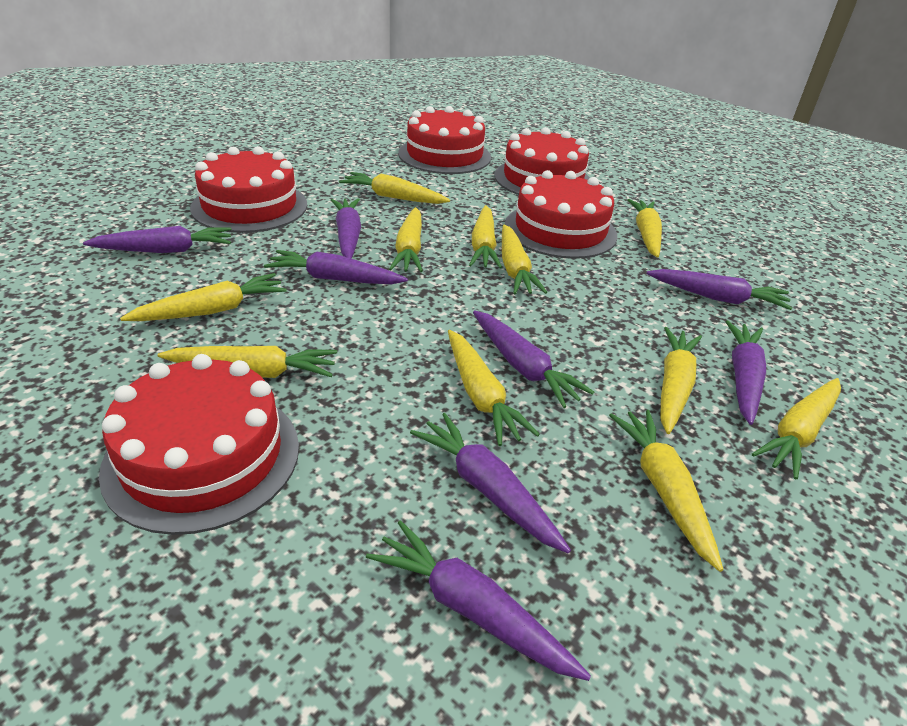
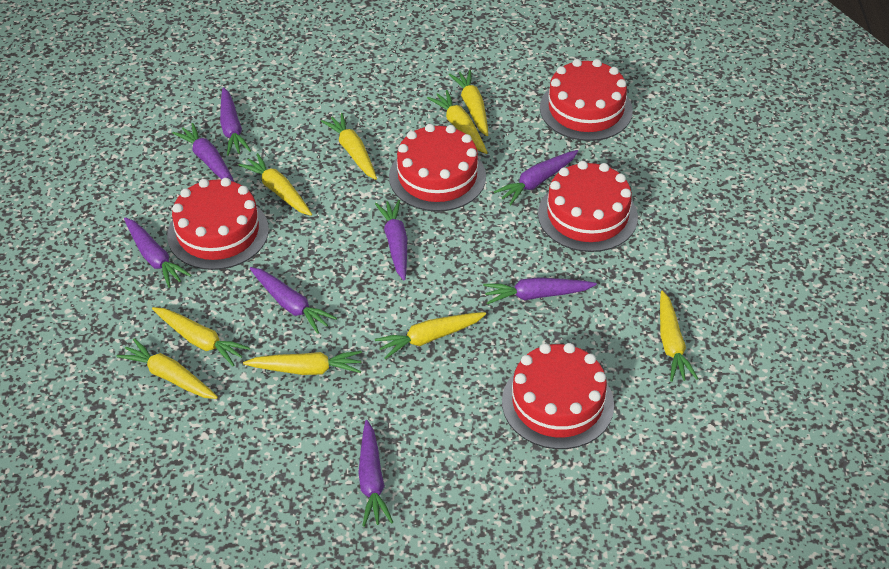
yellow carrot: 11 -> 9

